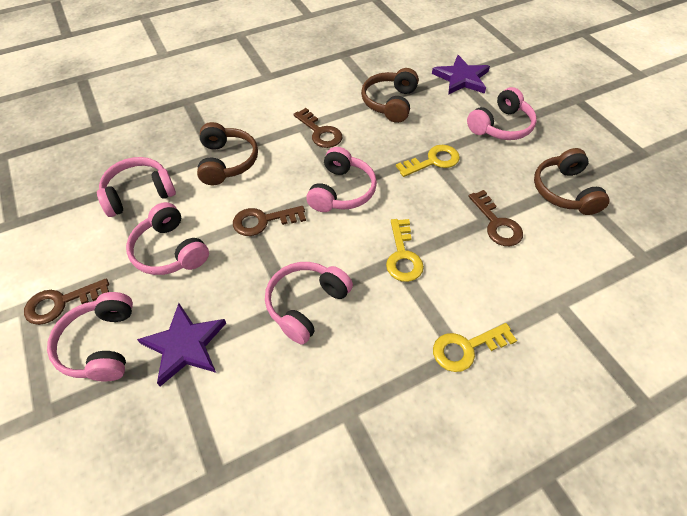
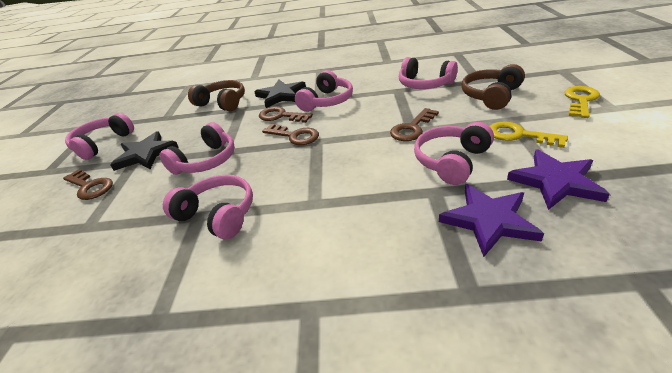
black star: 0 -> 2
brown headphones: 3 -> 2
yellow key: 3 -> 2

